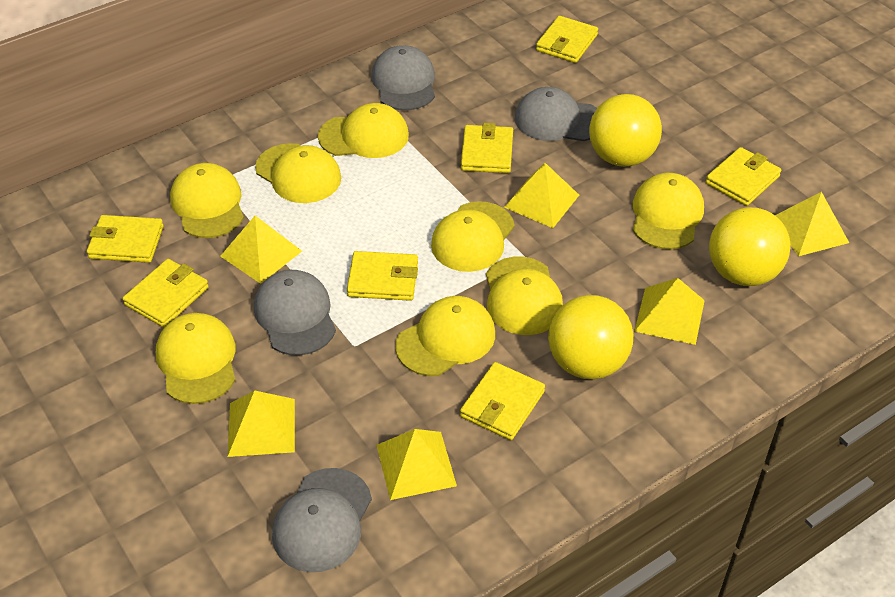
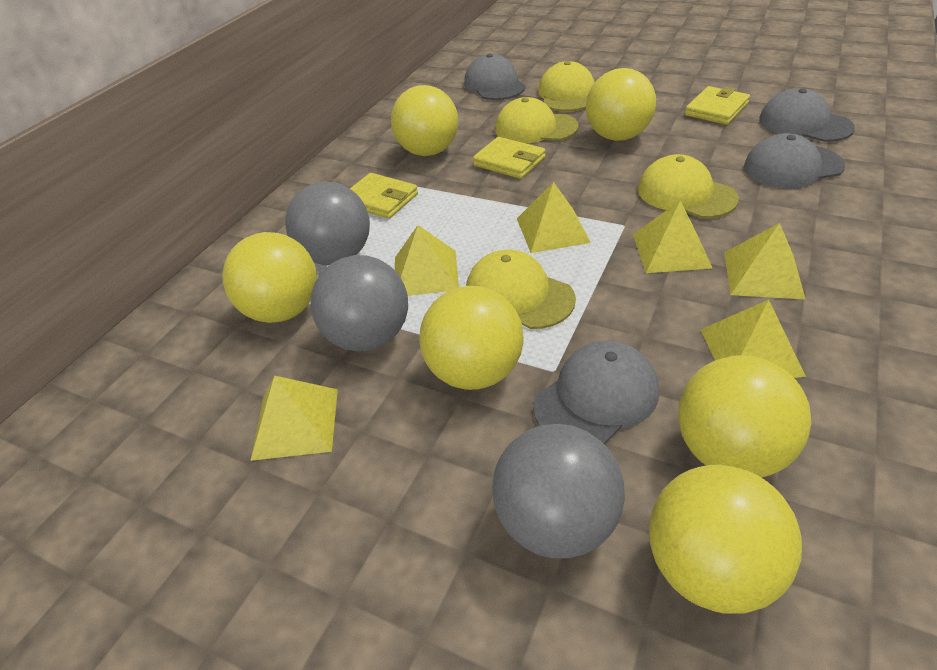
grey ball: 0 -> 3
yellow ball: 3 -> 6
yellow cap: 8 -> 4
yellow wallet: 7 -> 3

